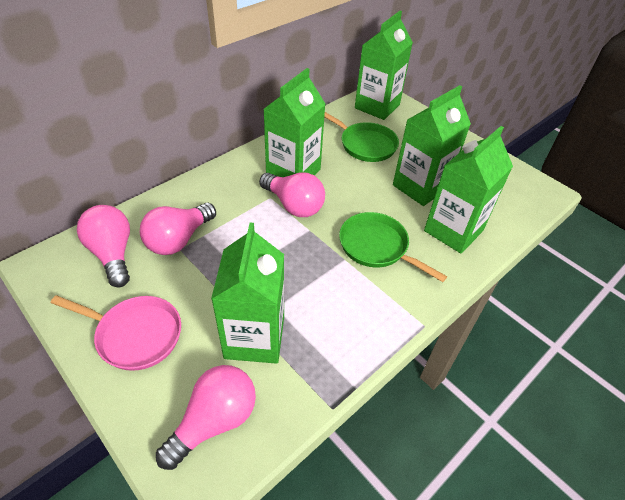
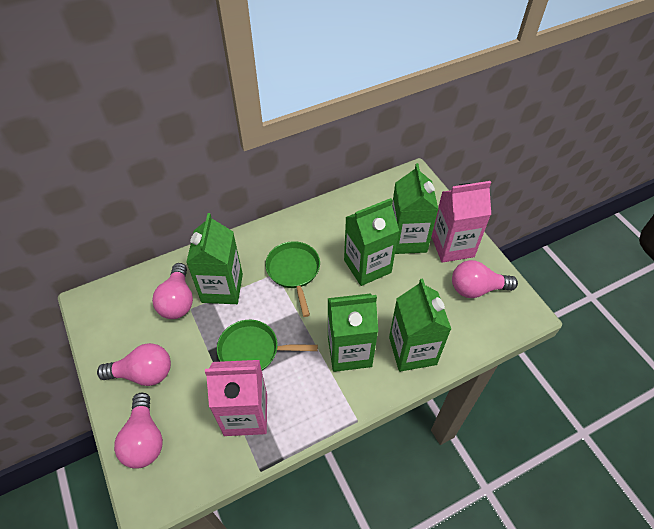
pink carton: 0 -> 2
pink pan: 1 -> 0

